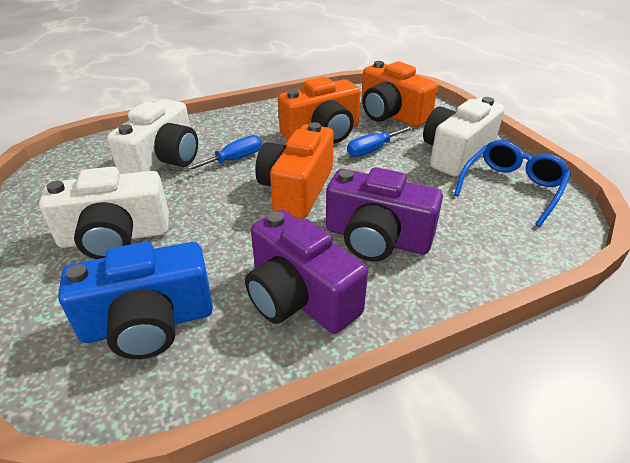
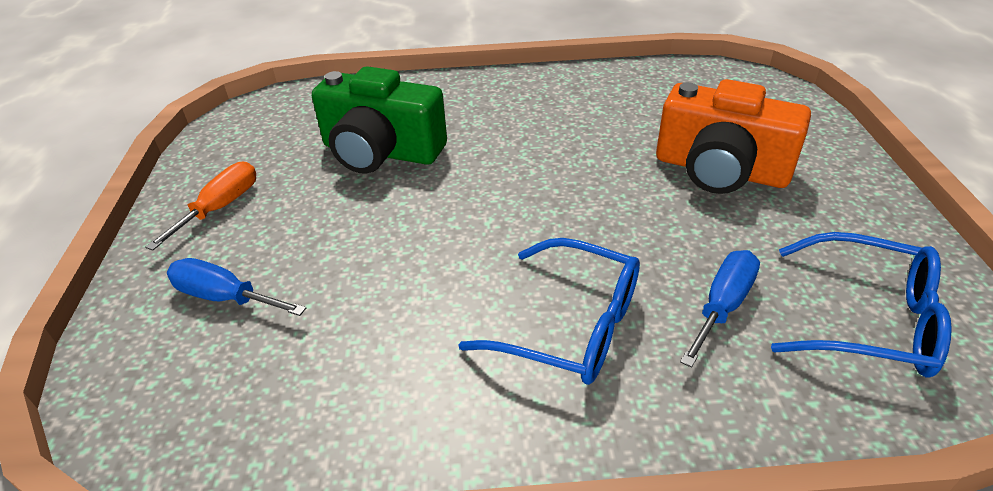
blue camera: 1 -> 0
blue glasses: 1 -> 2
green camera: 0 -> 1
orange camera: 3 -> 1
orange screwdriver: 0 -> 1
purple camera: 2 -> 0
white camera: 3 -> 0

